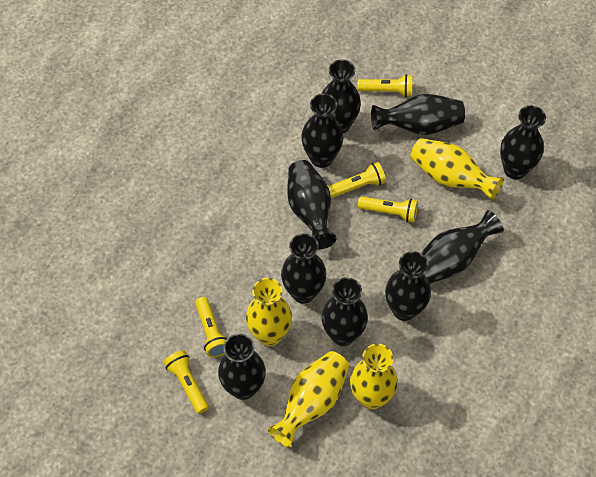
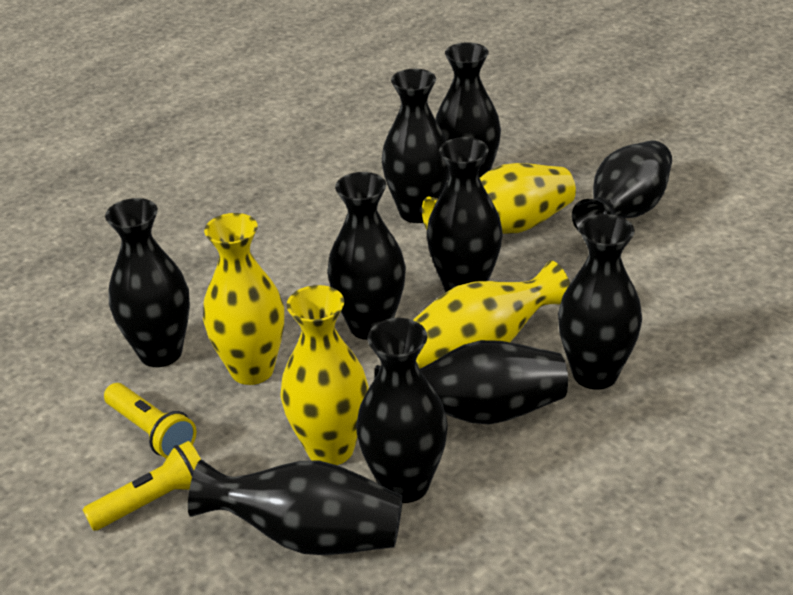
yellow flashlight: 5 -> 2

